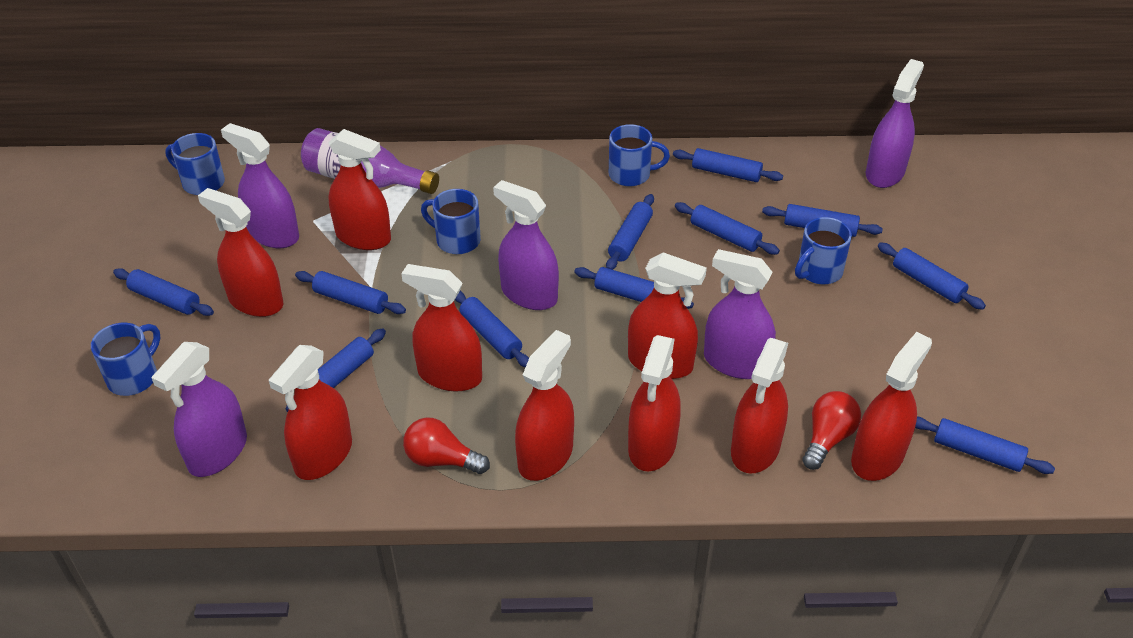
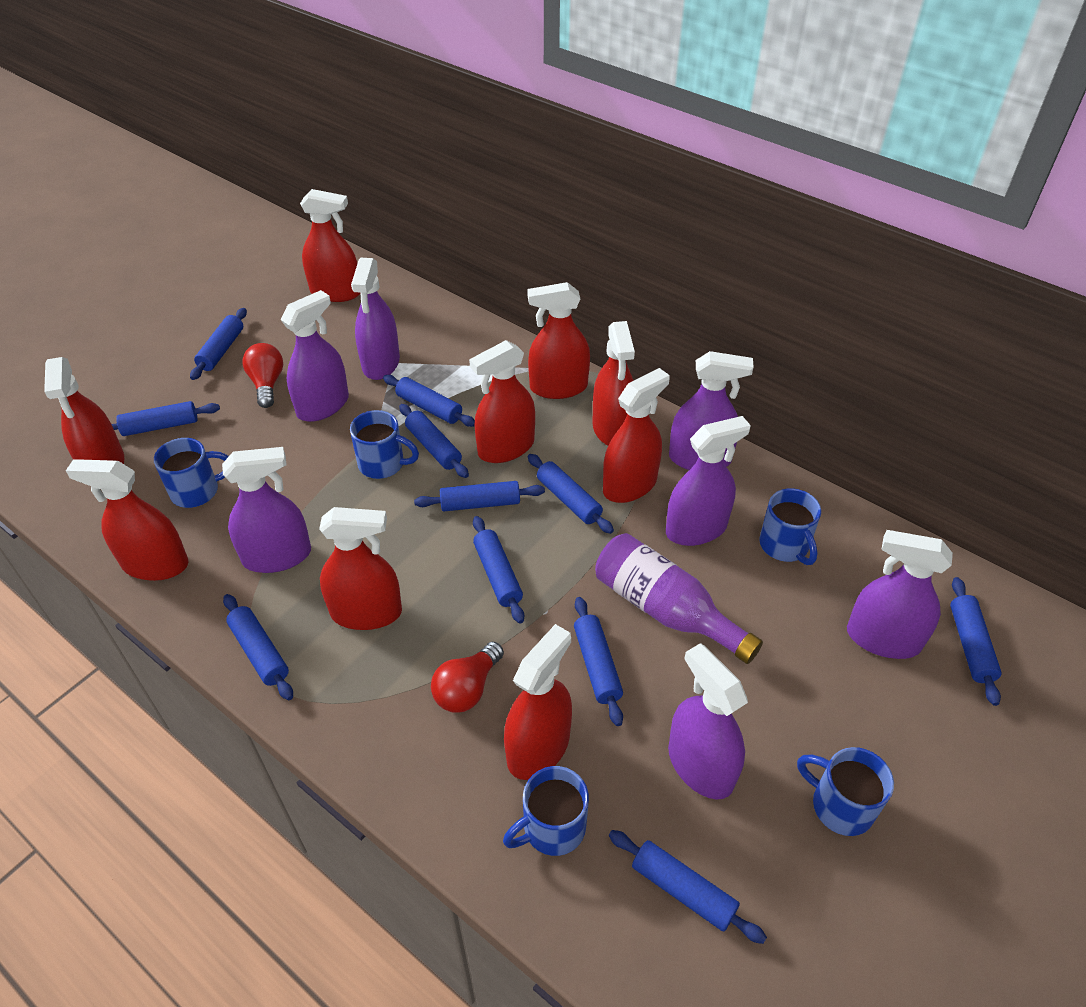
purple spray bottle: 5 -> 7

